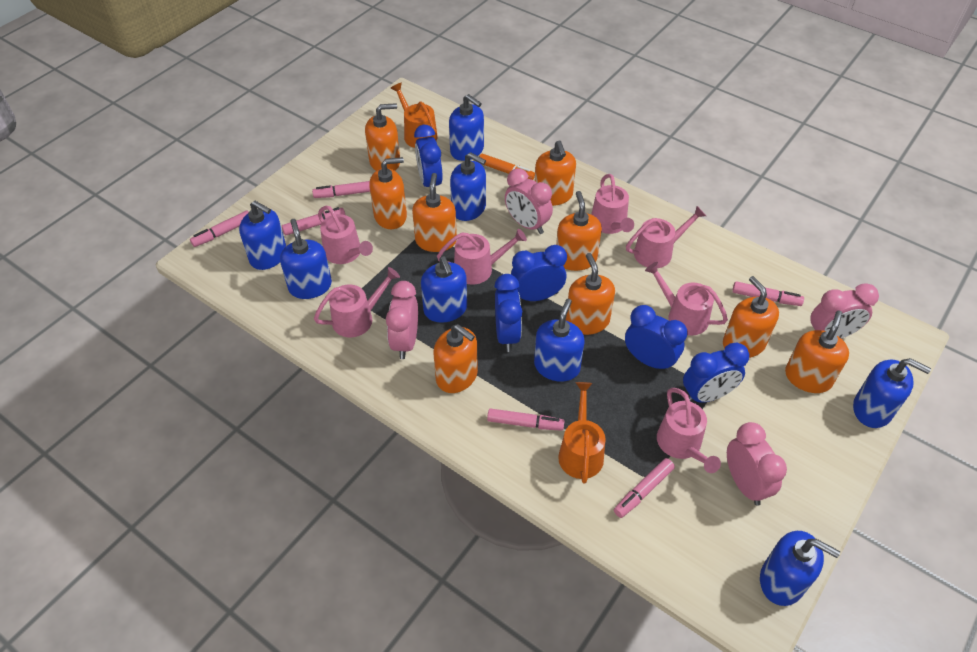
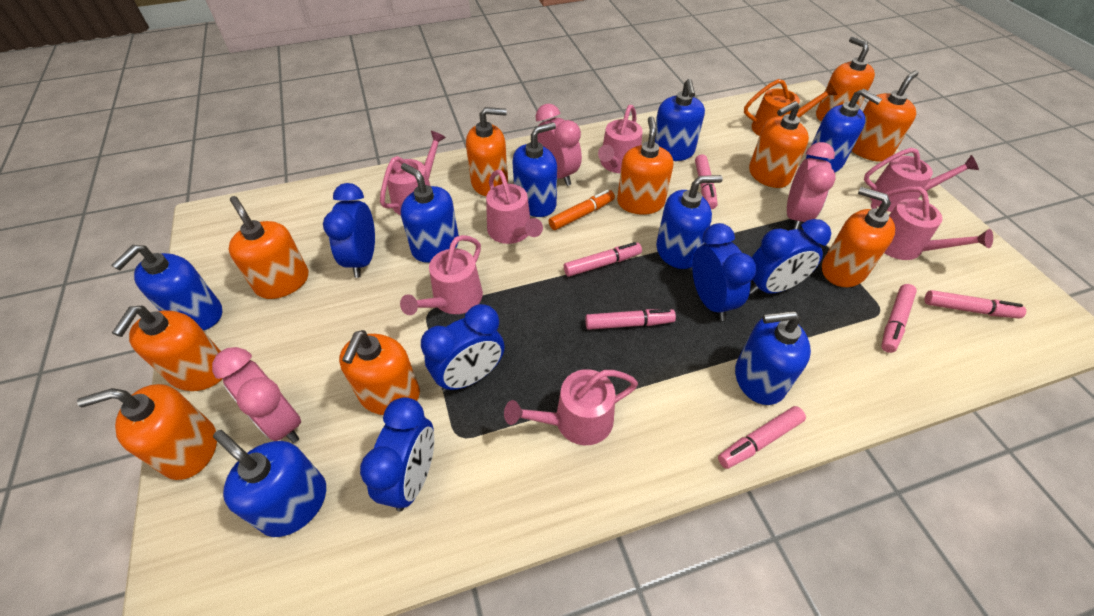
orange soap dispenser: 9 -> 10
orange watering can: 2 -> 1
pink clock: 4 -> 3

